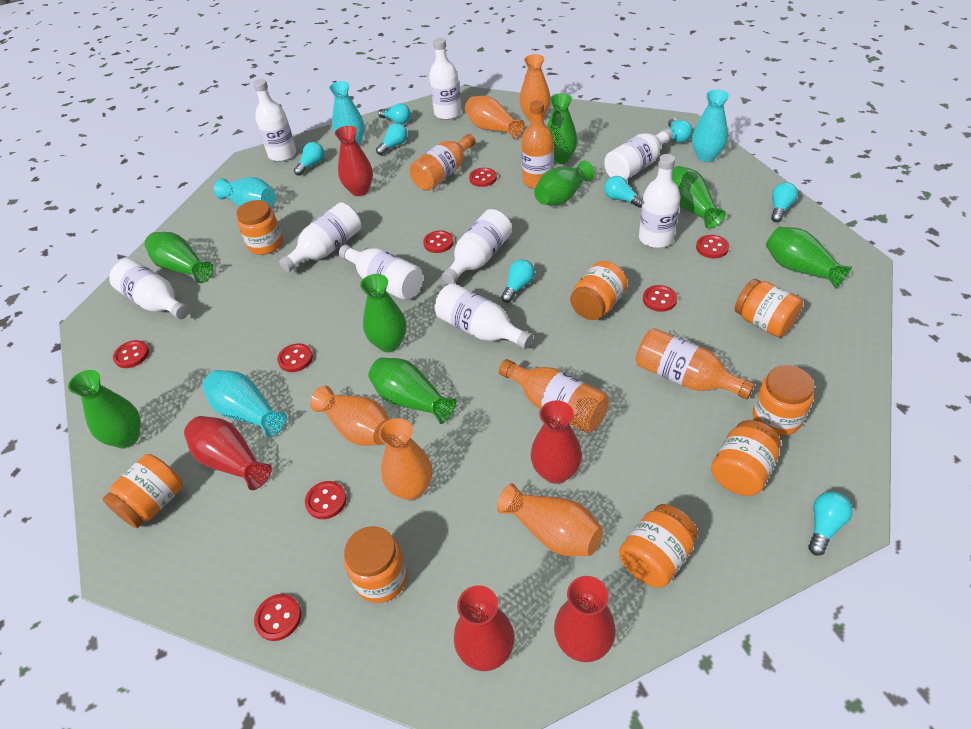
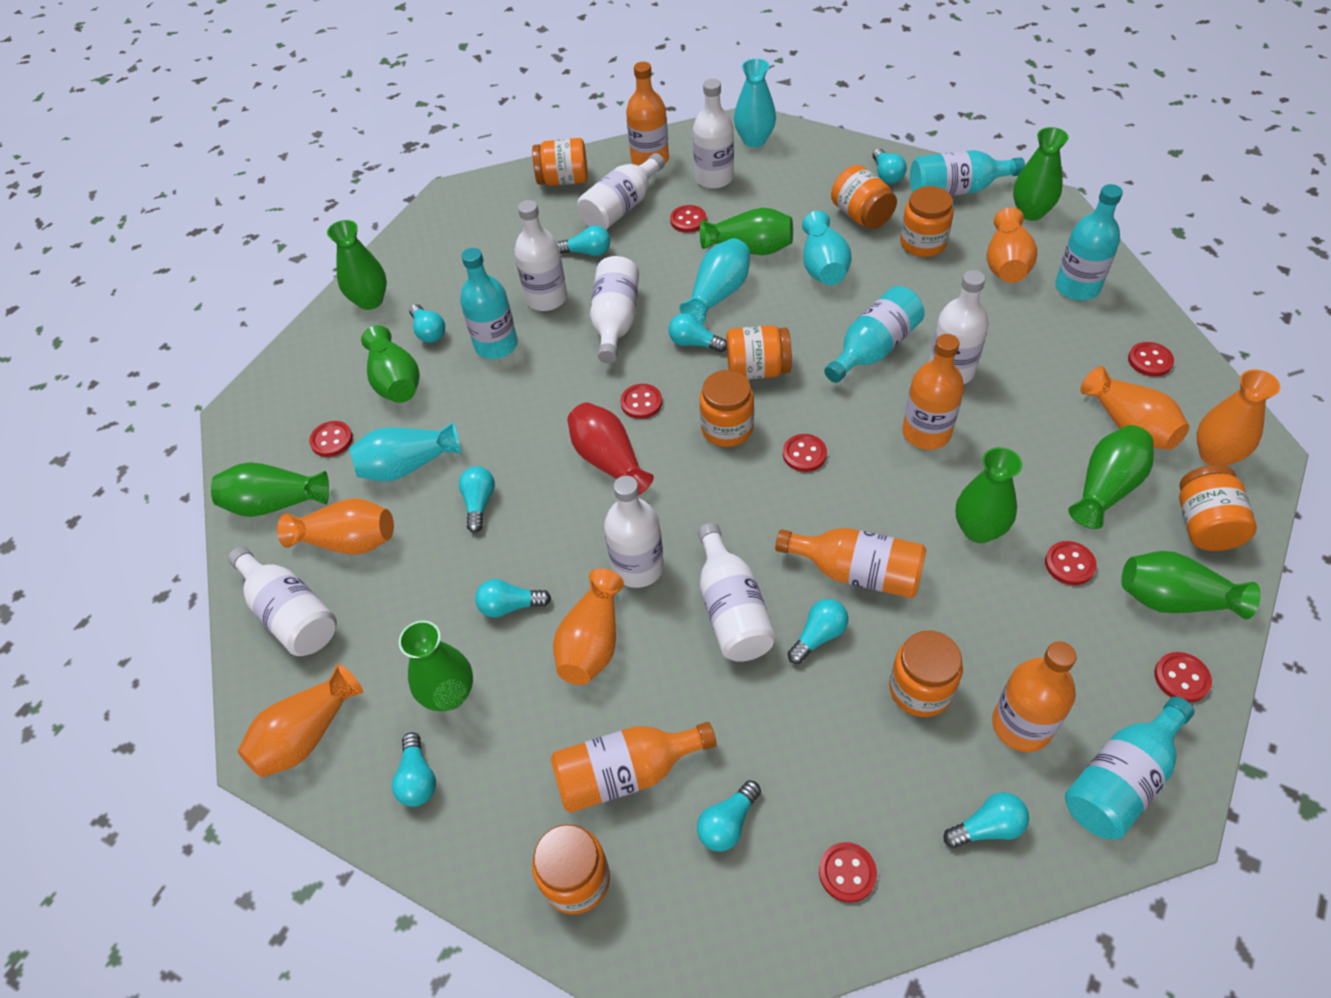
green vase: 8 -> 9
orange bottle: 4 -> 5
orange vase: 5 -> 6
red vase: 5 -> 1
turquoise bottle: 0 -> 5
turquoise light bulb: 8 -> 10
white bottle: 9 -> 8

